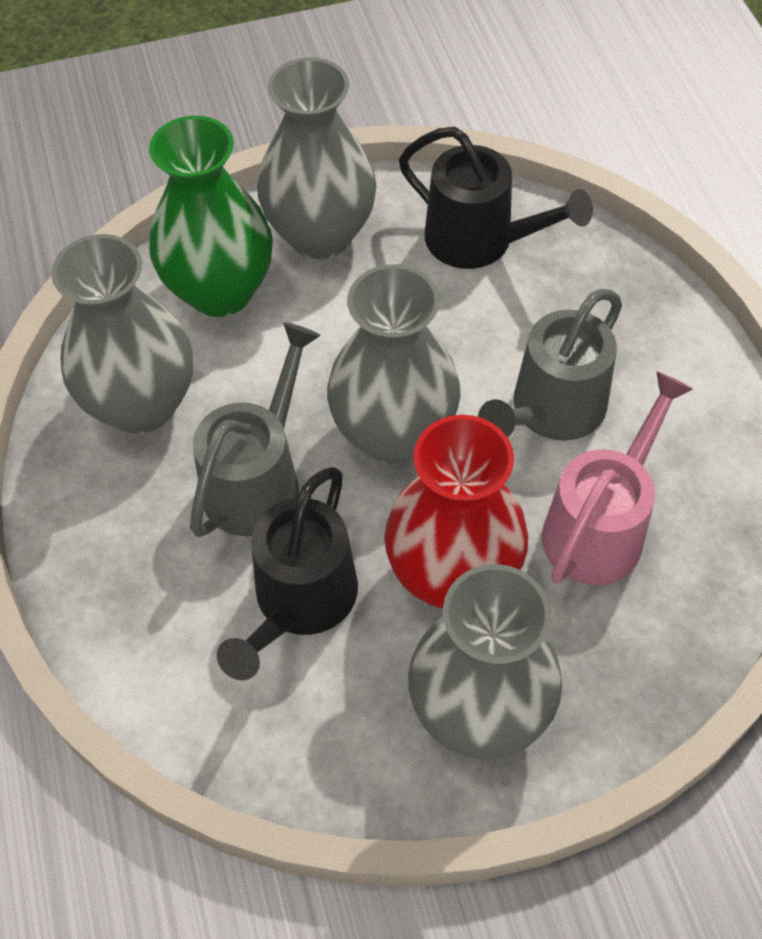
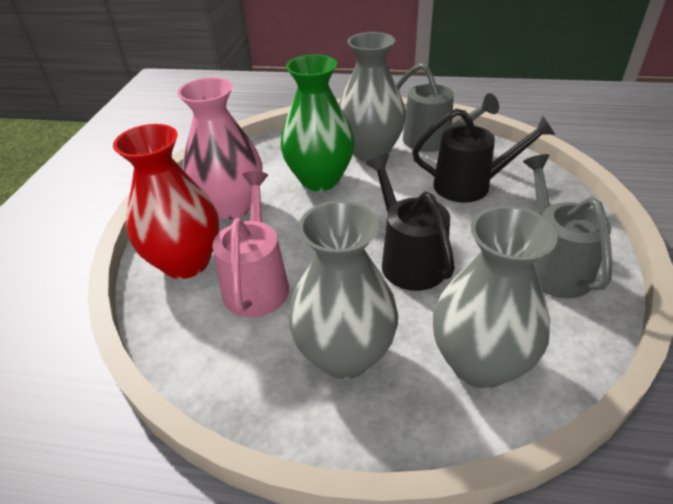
grey vase: 4 -> 3
pink vase: 0 -> 1

